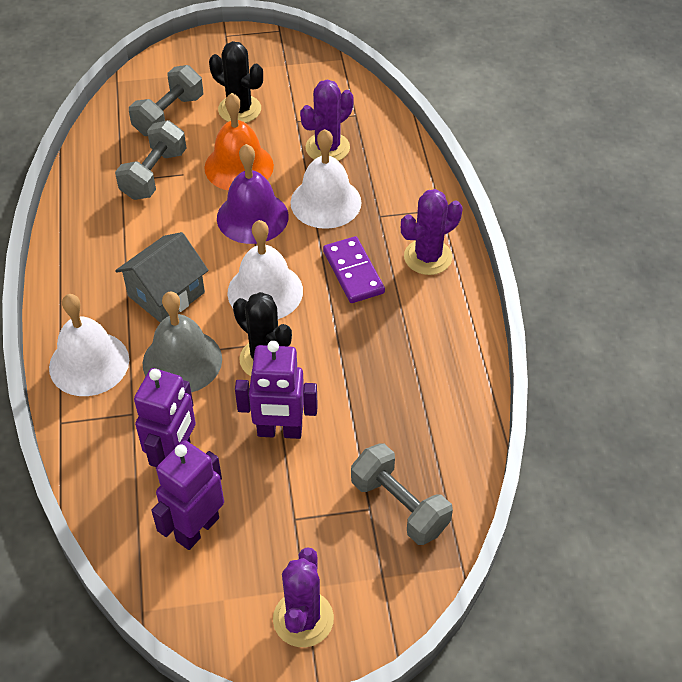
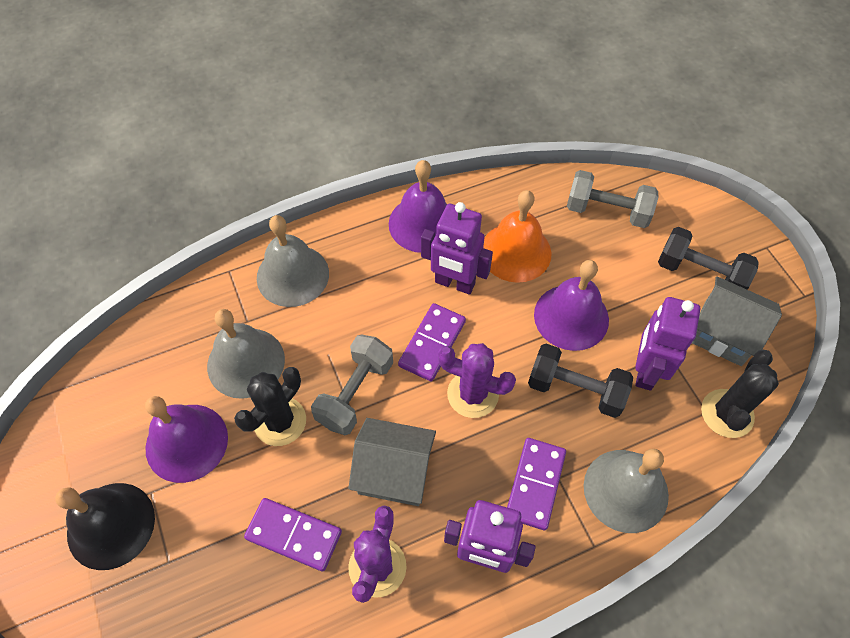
black bell: 0 -> 1
black dumbbell: 0 -> 2
grey bell: 1 -> 3
grey dumbbell: 3 -> 2
grey house: 1 -> 2
purple bell: 1 -> 3
purple cactus: 3 -> 2
purple domino: 1 -> 3
white bell: 3 -> 0

